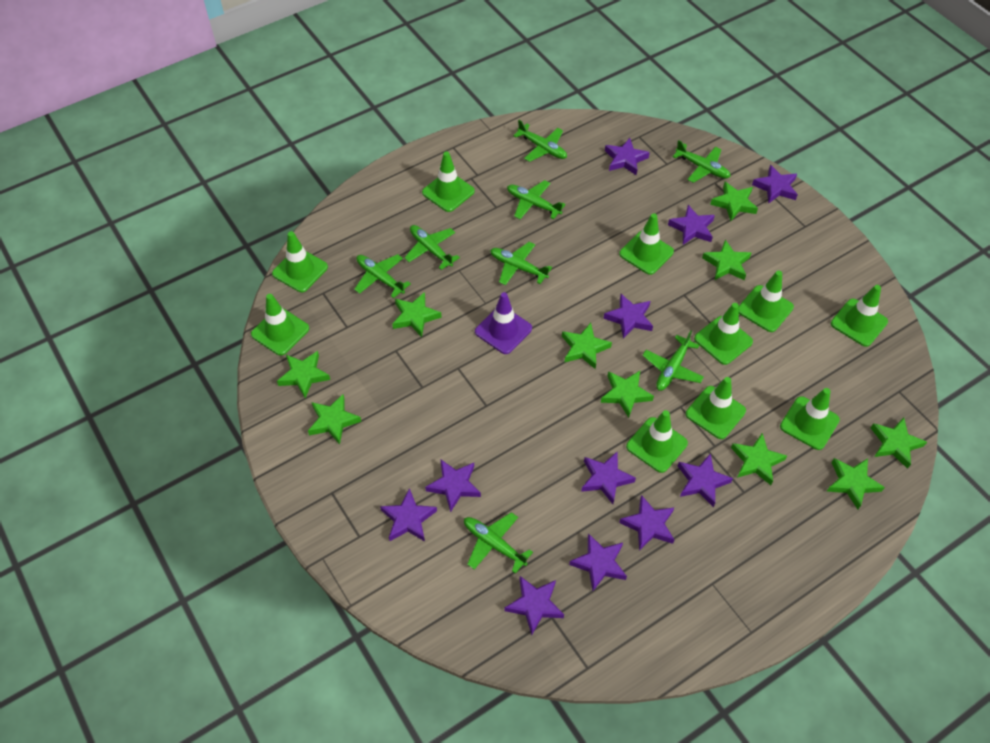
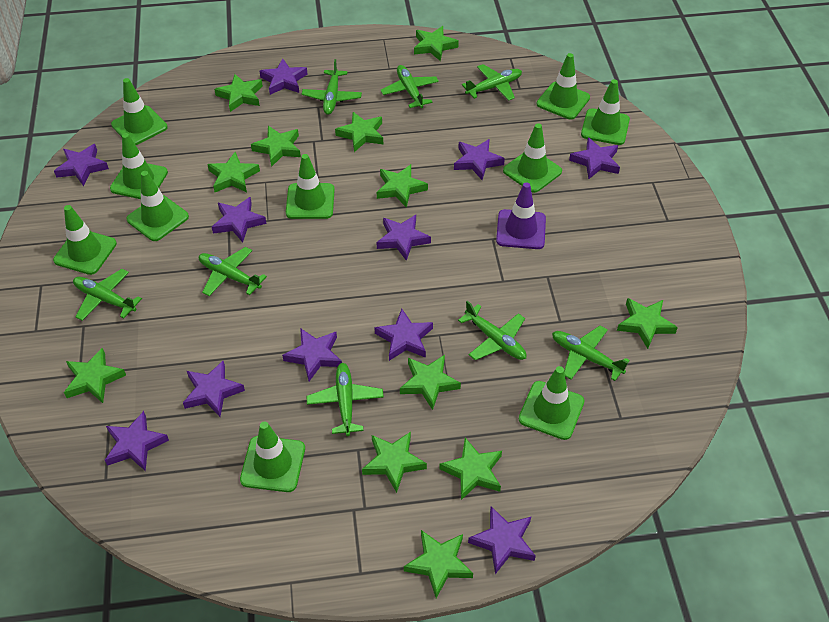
green star: 10 -> 12

